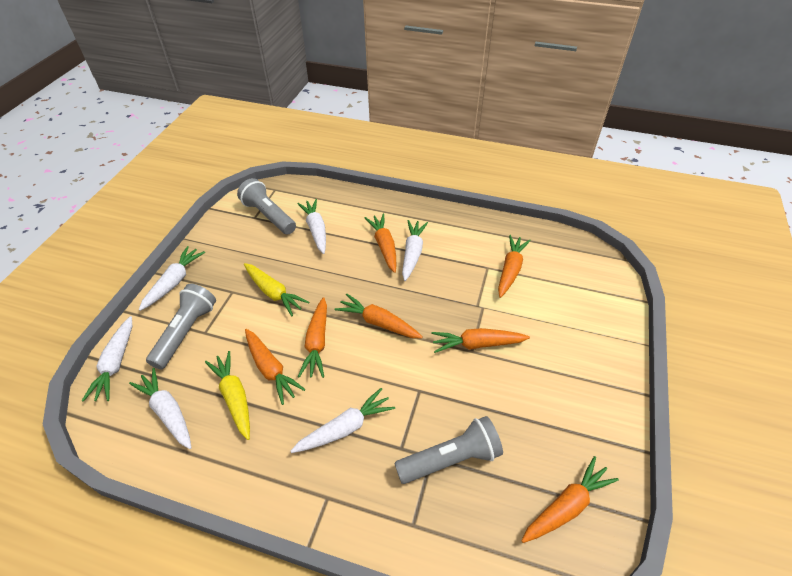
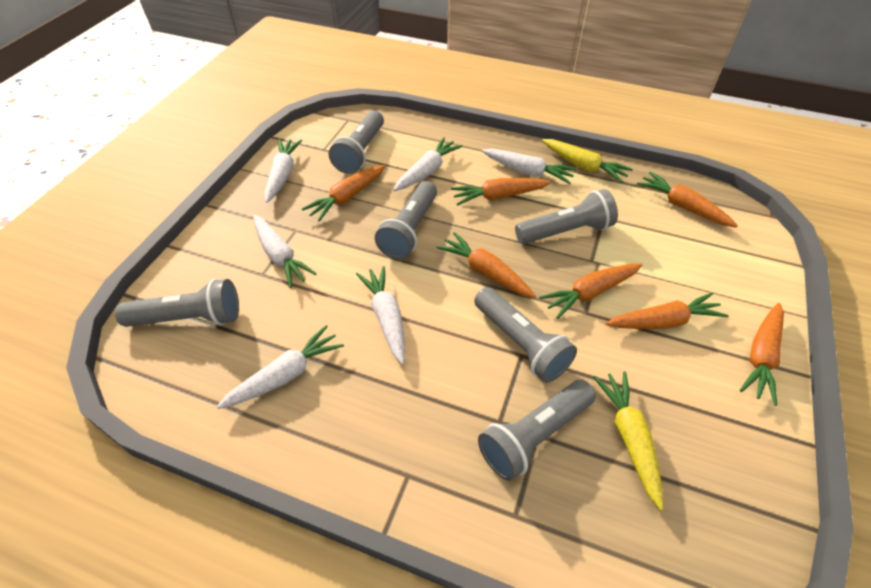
grey flashlight: 3 -> 6

